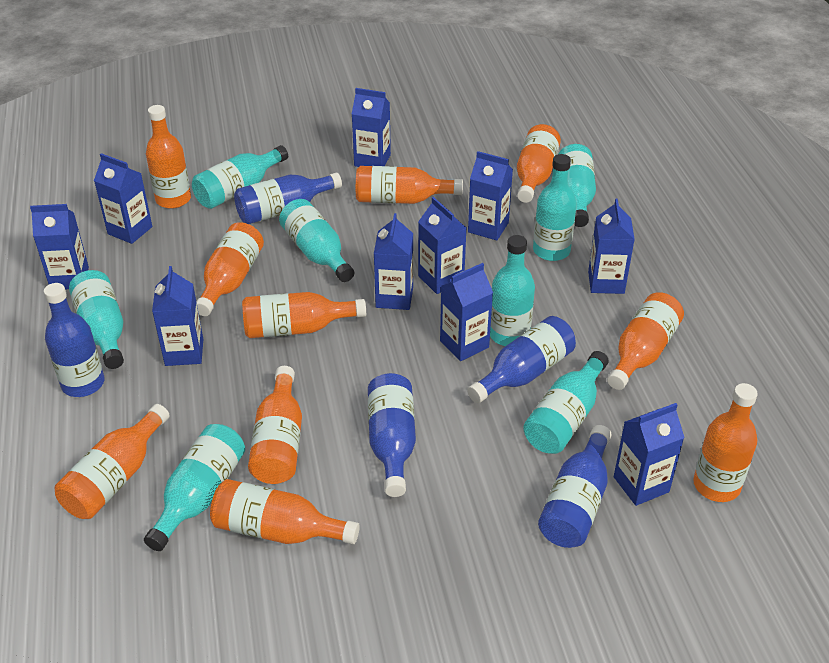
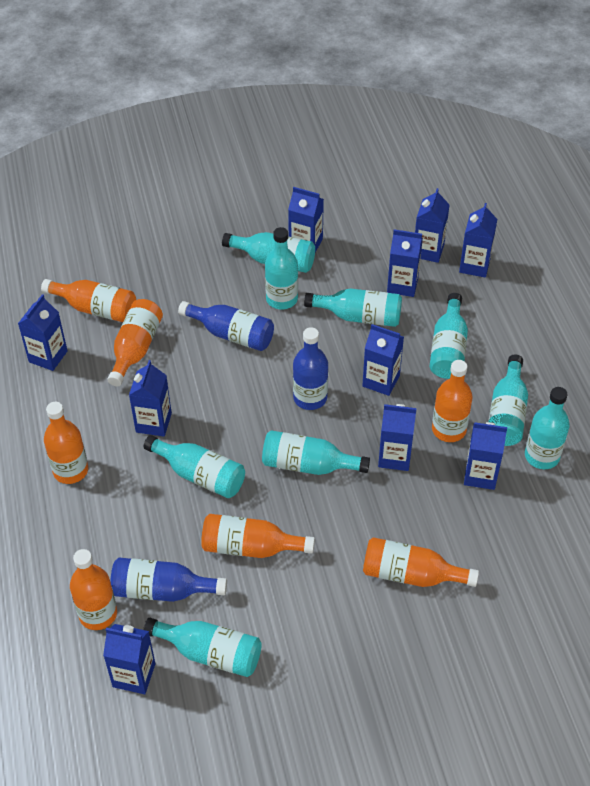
blue bottle: 5 -> 3
orange bottle: 10 -> 7
turquoise bottle: 8 -> 9

